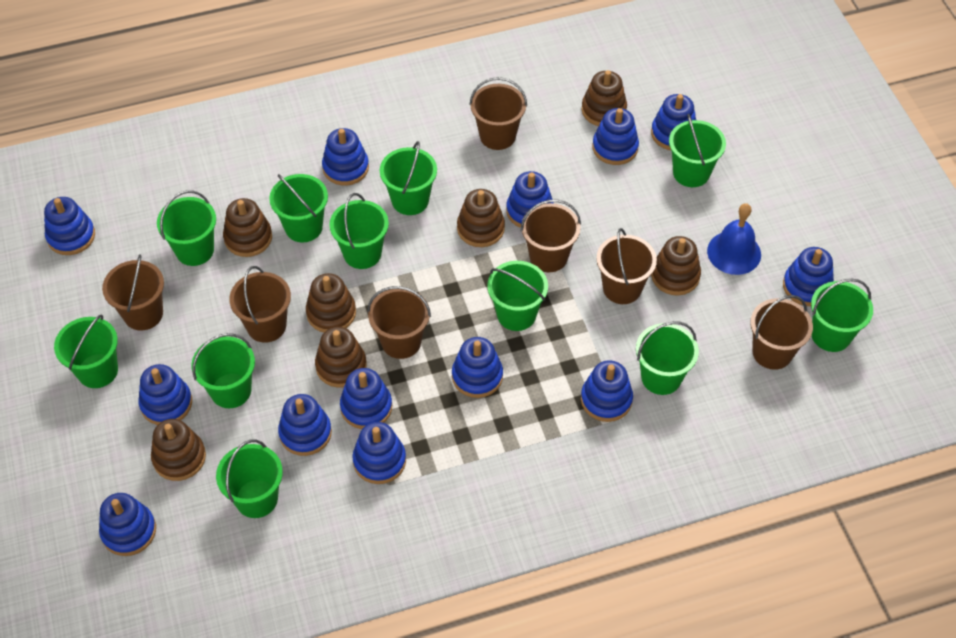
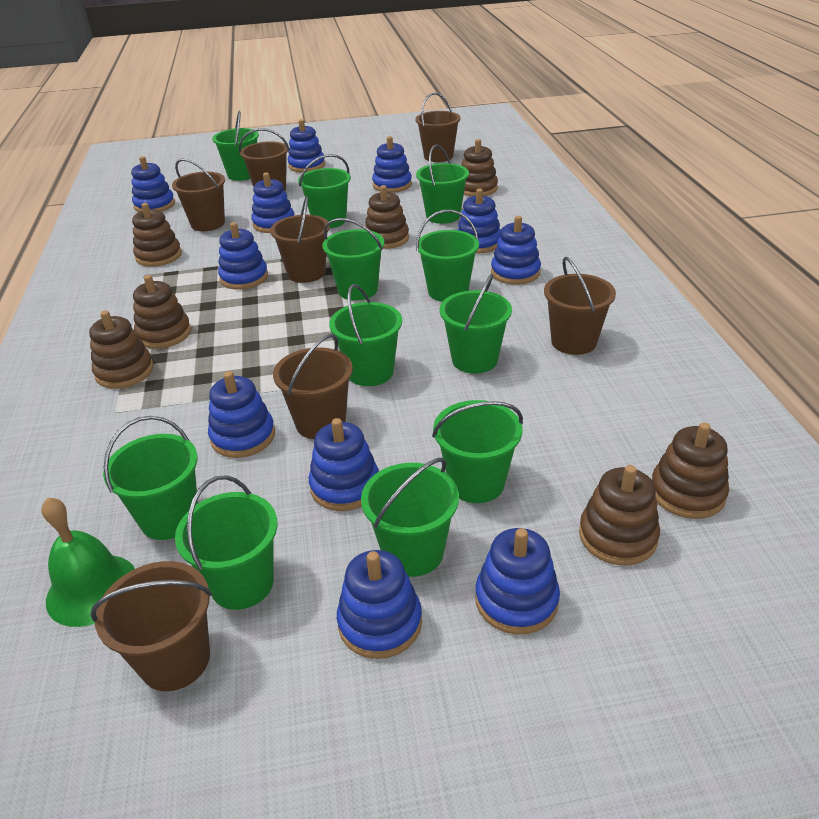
blue bell: 1 -> 0
blue stacking toy: 13 -> 11
green bell: 0 -> 1

